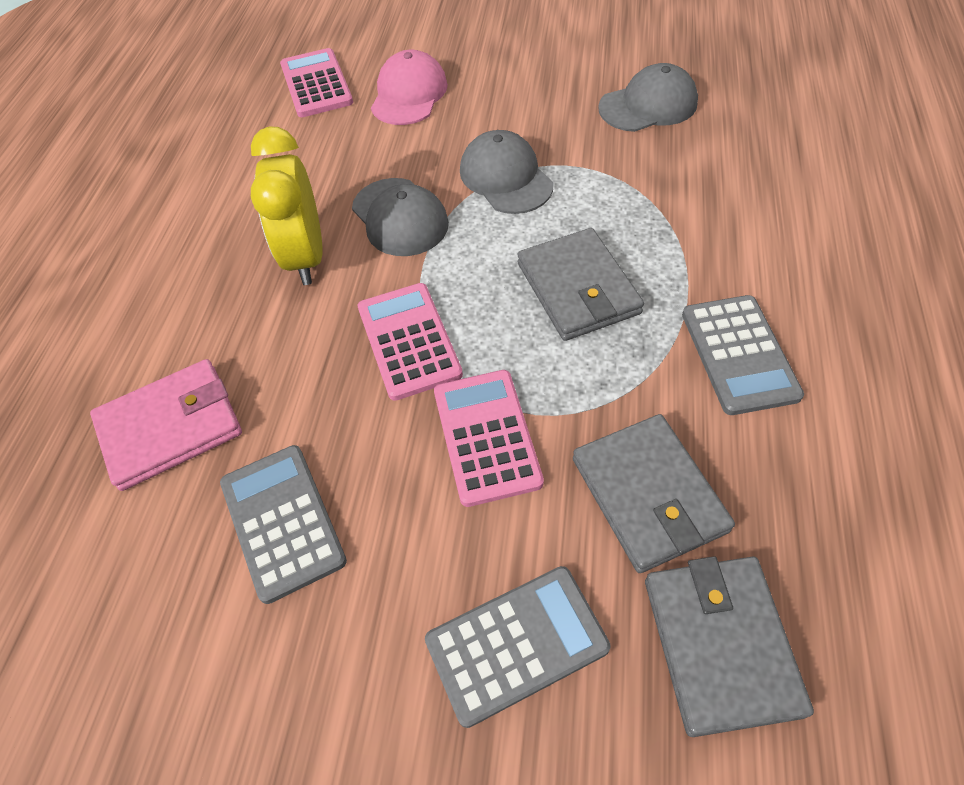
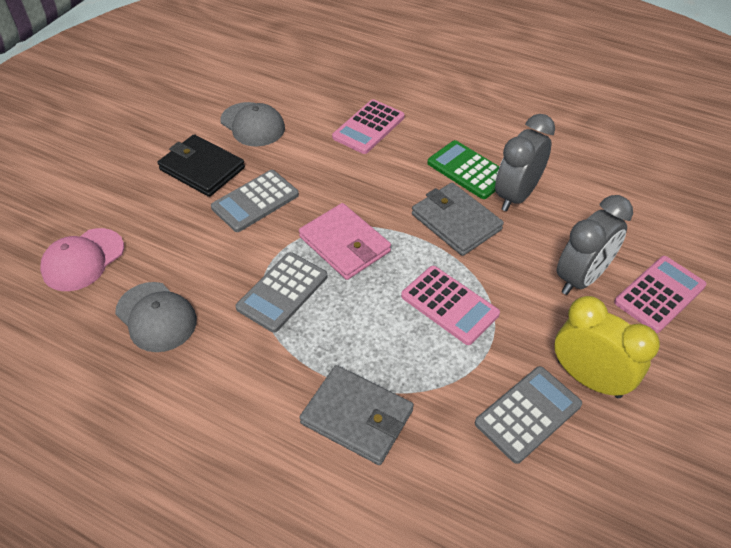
black wallet: 0 -> 1
green calculator: 0 -> 1
grey cap: 3 -> 2
grey clock: 0 -> 2
grey wallet: 3 -> 2

